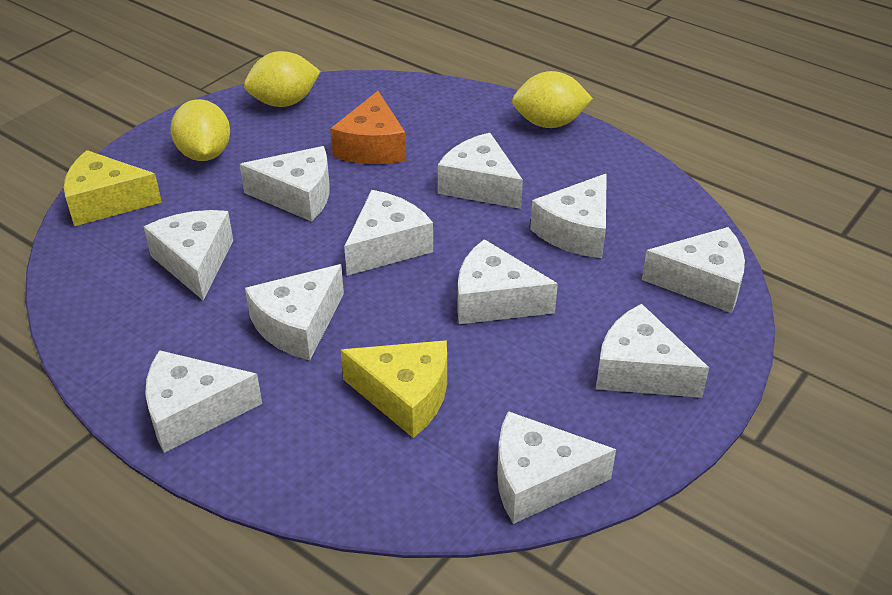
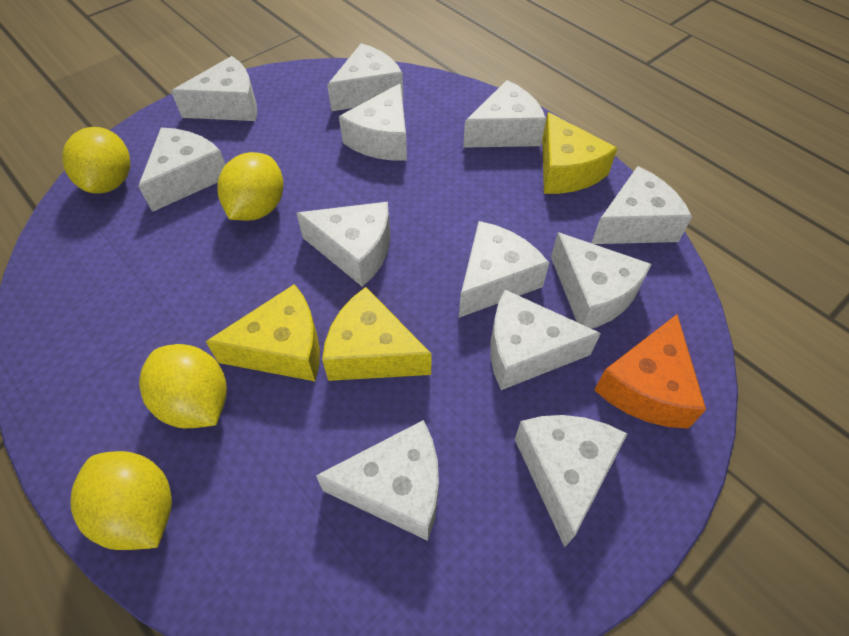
white cheese: 11 -> 12
yellow cheese: 2 -> 3
yellow lemon: 3 -> 4

